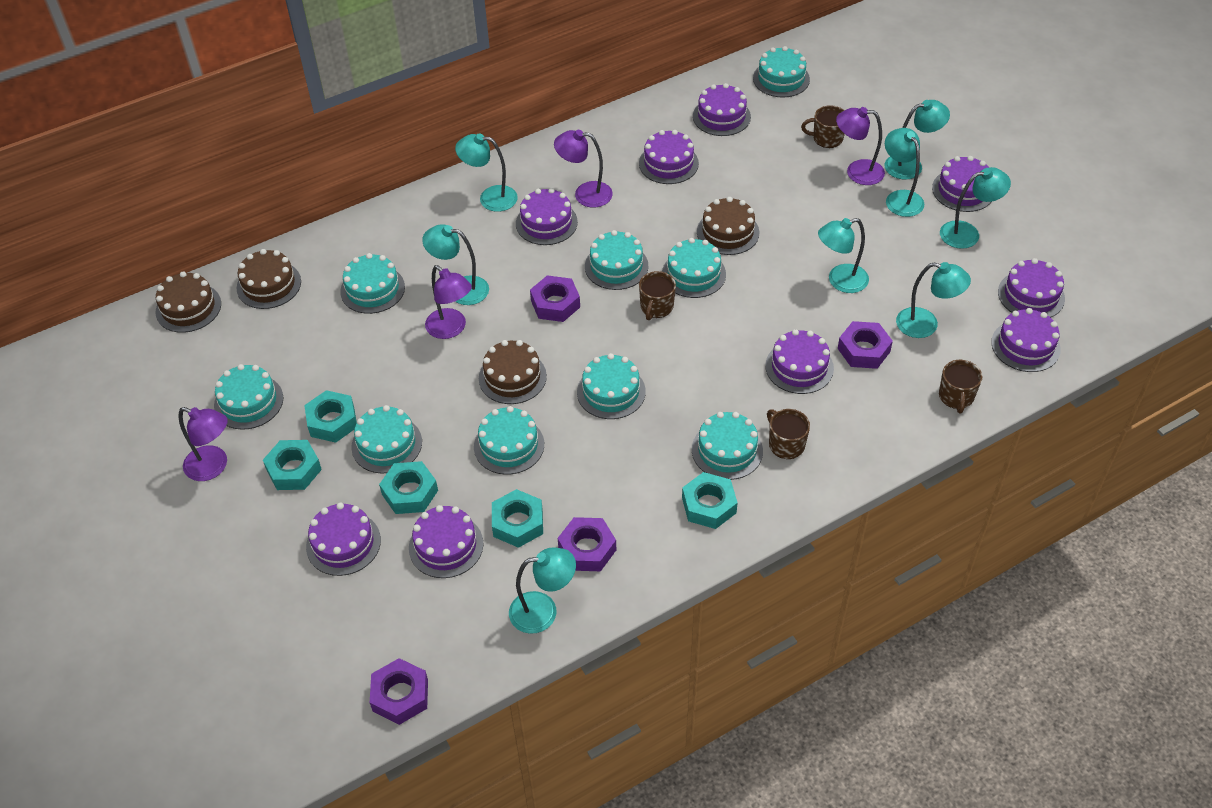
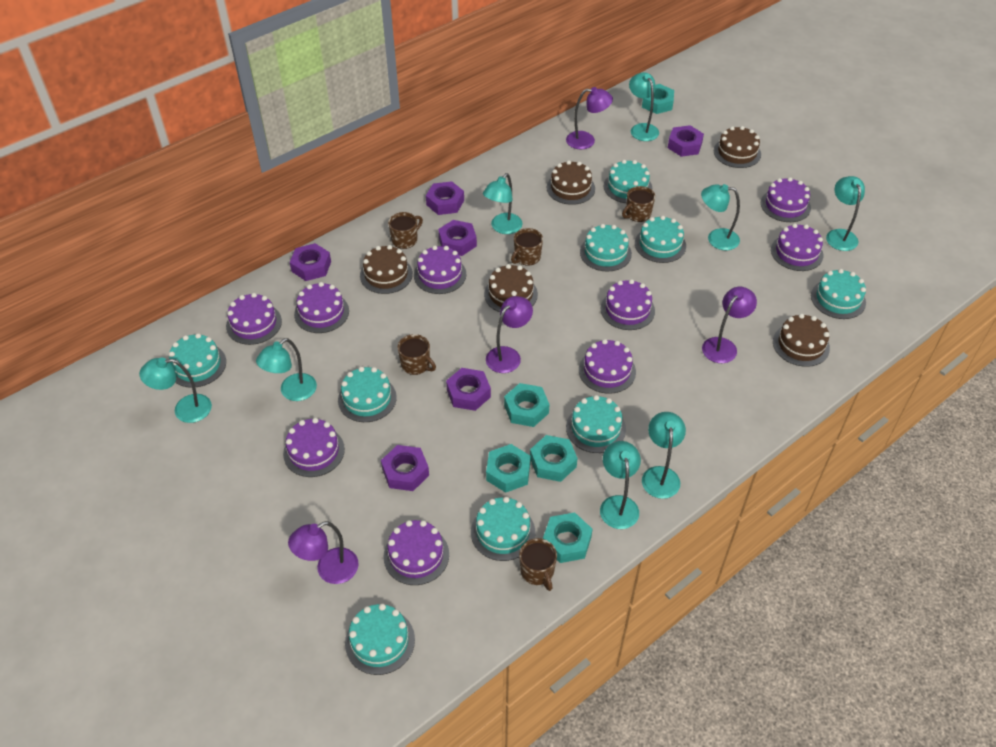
brown cake: 4 -> 5
brown mug: 4 -> 5
purple nut: 4 -> 6

